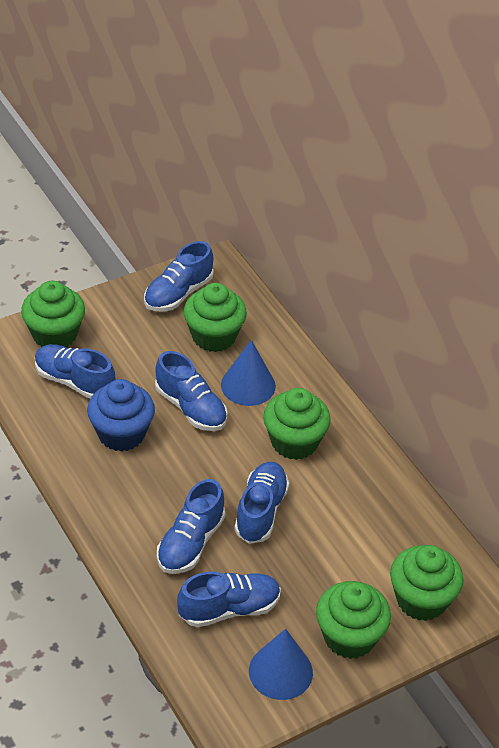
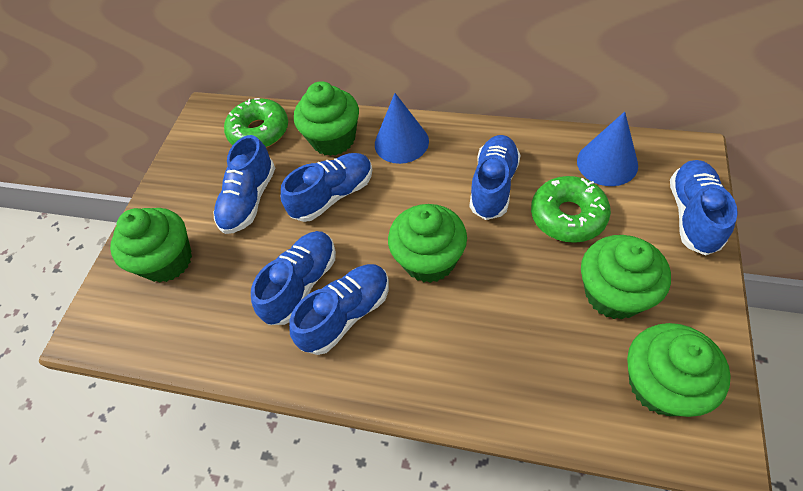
blue cupcake: 1 -> 0
green donut: 0 -> 2

